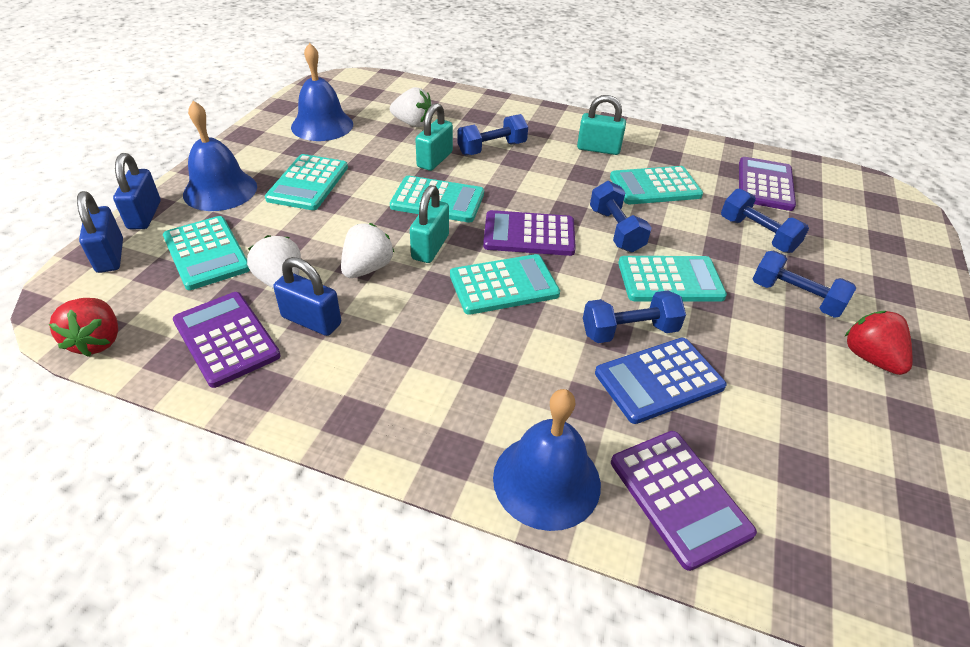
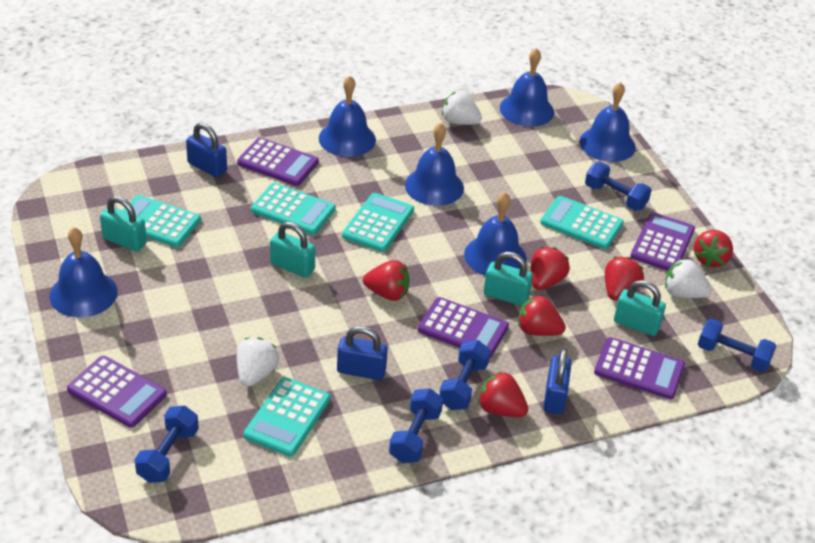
blue bell: 3 -> 6
blue calculator: 1 -> 0
purple calculator: 4 -> 5
red strawberry: 2 -> 6
turquoise calculator: 6 -> 5
turquoise padlock: 3 -> 4

